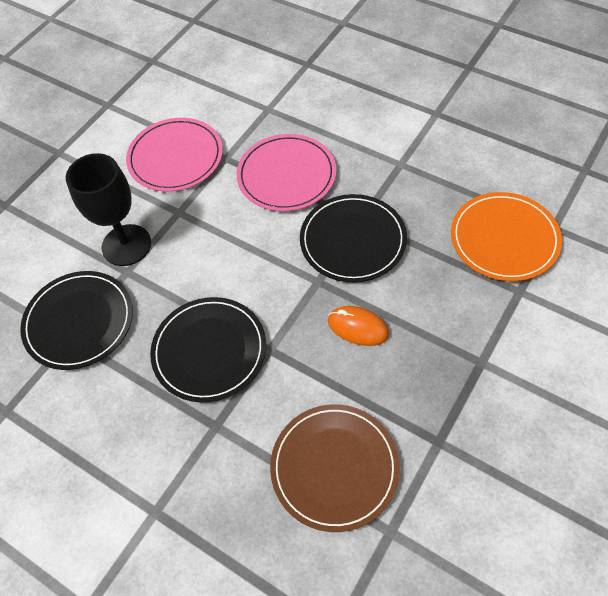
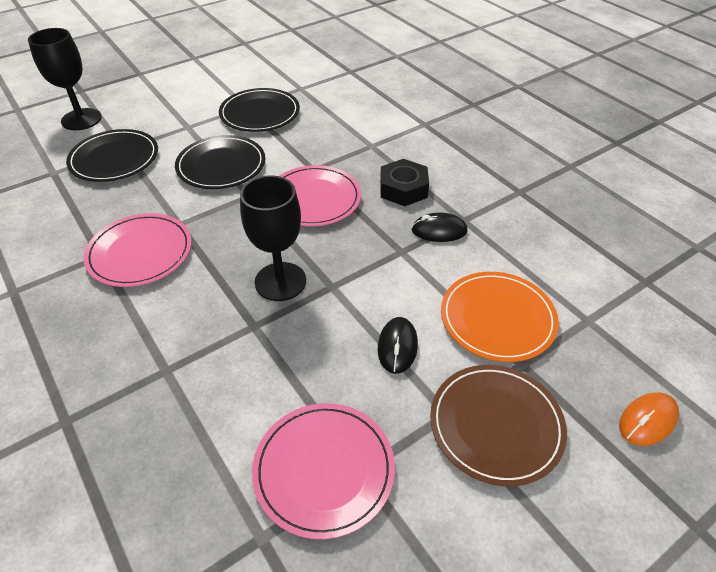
black goblet: 1 -> 2
black mouse: 0 -> 2
black nut: 0 -> 1
pink plate: 2 -> 3

